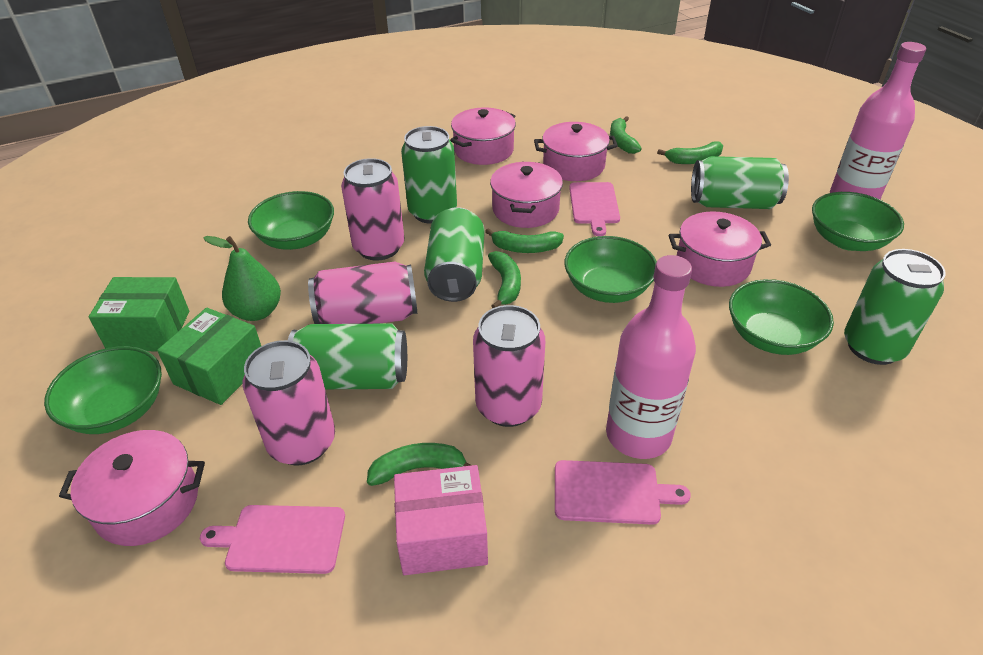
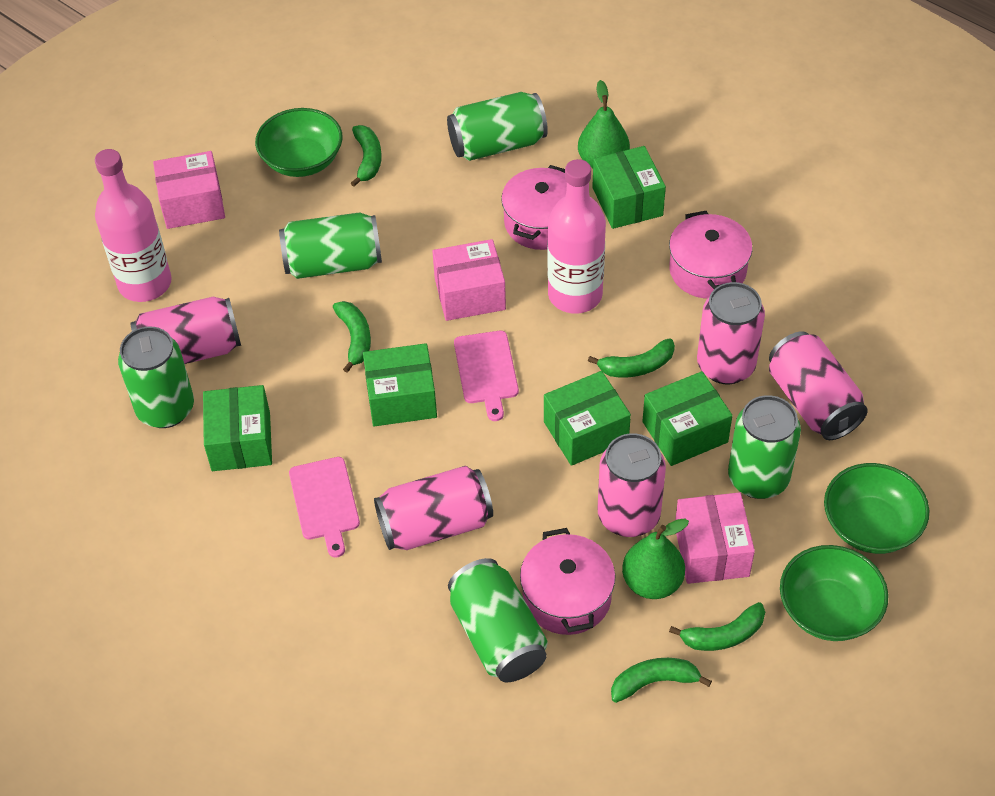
green bowl: 5 -> 3
green box: 2 -> 5
green pear: 1 -> 2
pink box: 1 -> 3
pink can: 4 -> 5
pink cutting board: 3 -> 2
pink pot: 5 -> 3

